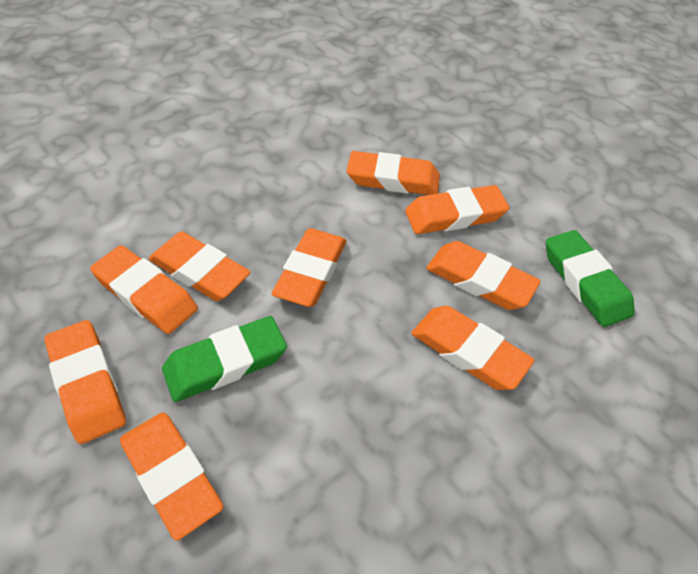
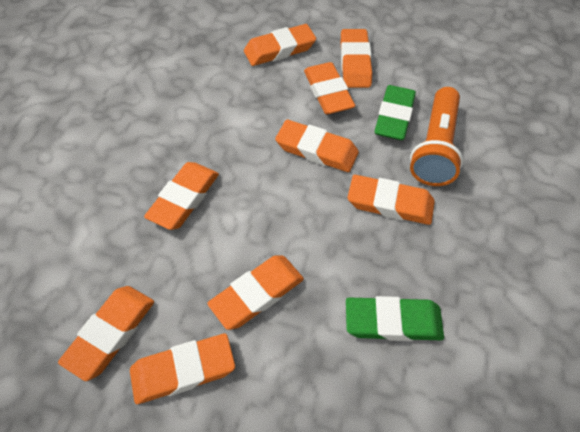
orange flashlight: 0 -> 1

